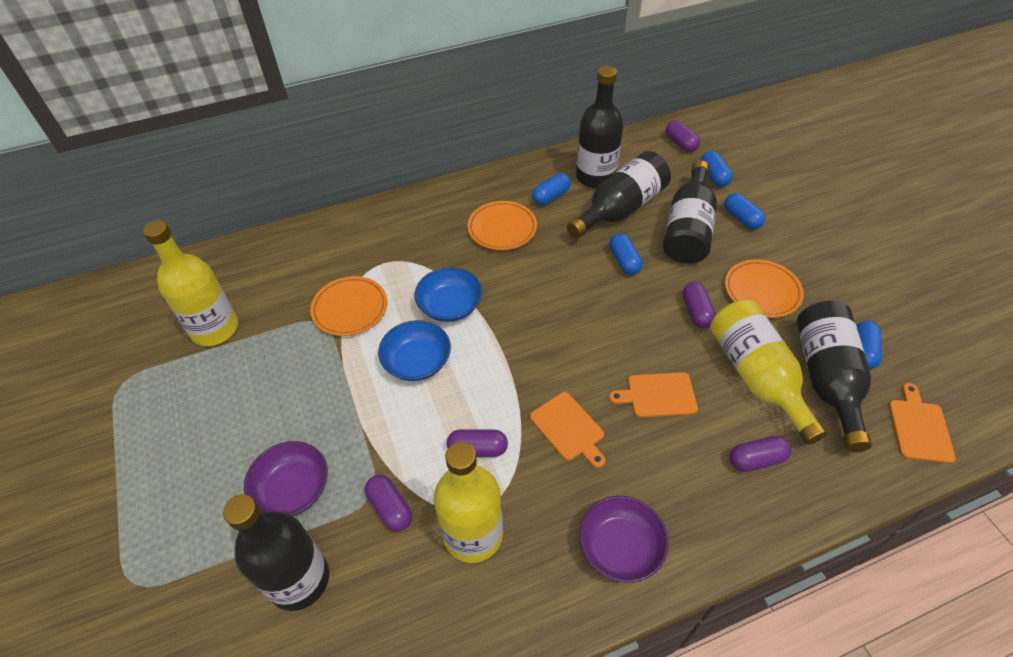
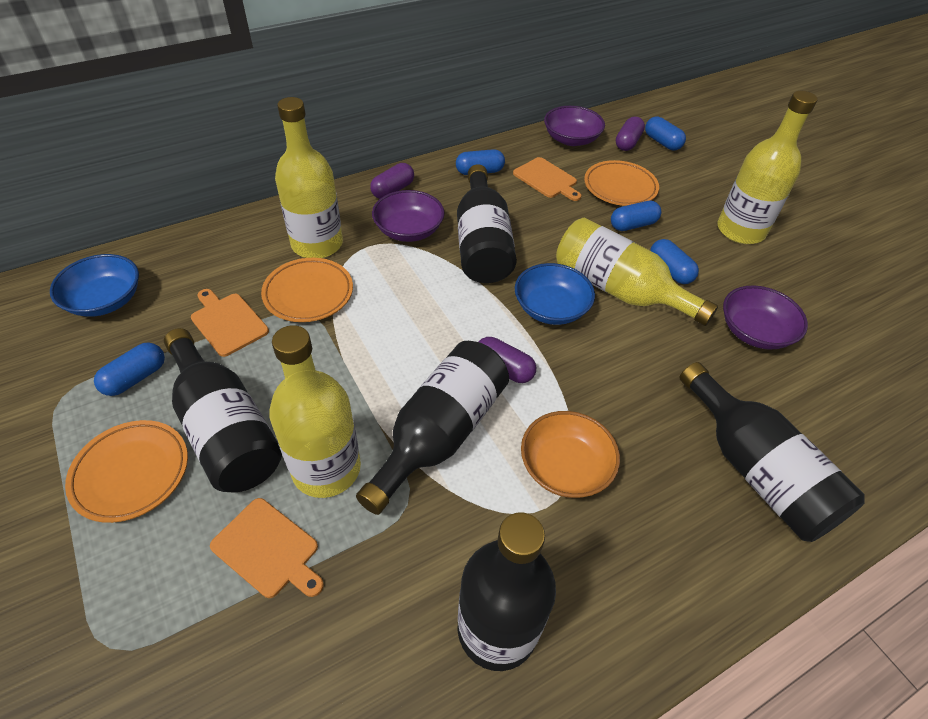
orange bowl: 0 -> 1
purple bowl: 2 -> 3
purple capsule: 5 -> 3
yellow bottle: 3 -> 4

